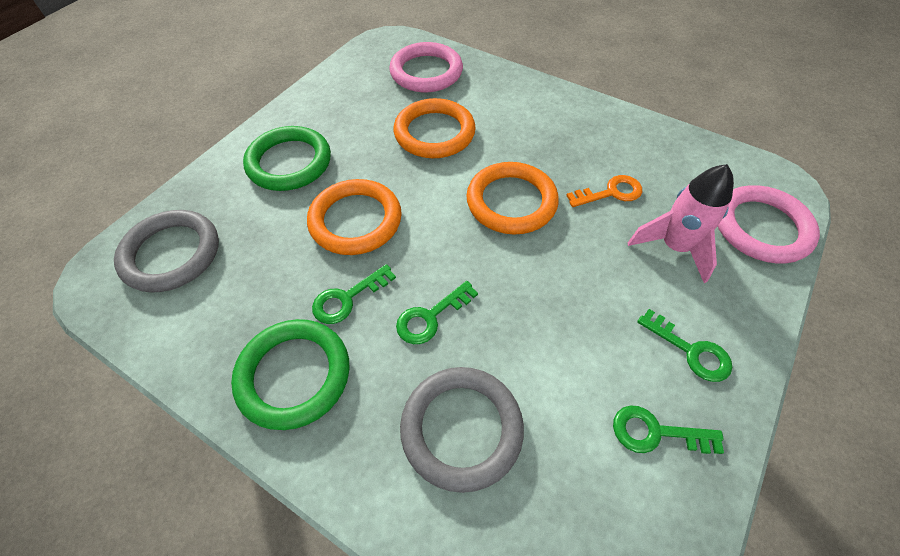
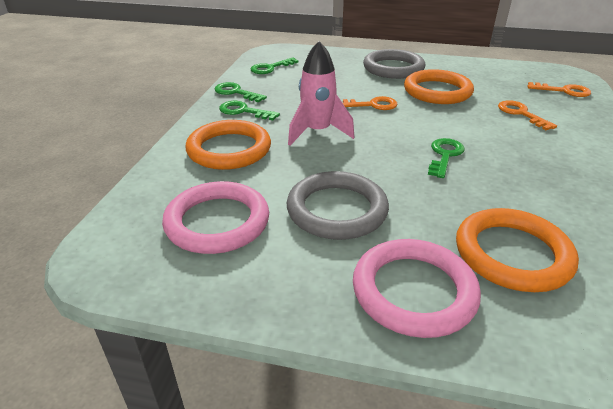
green ring: 2 -> 0
orange key: 1 -> 3

